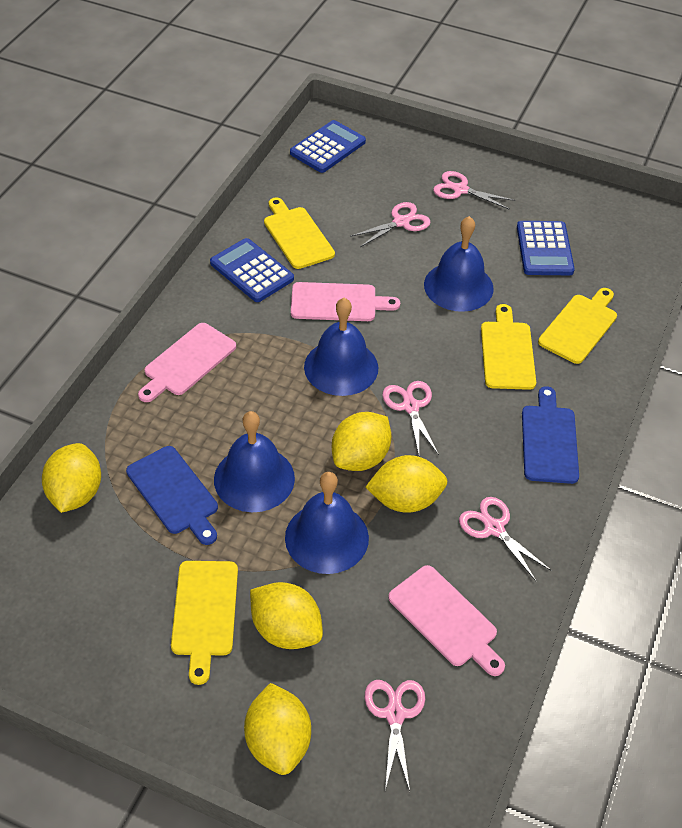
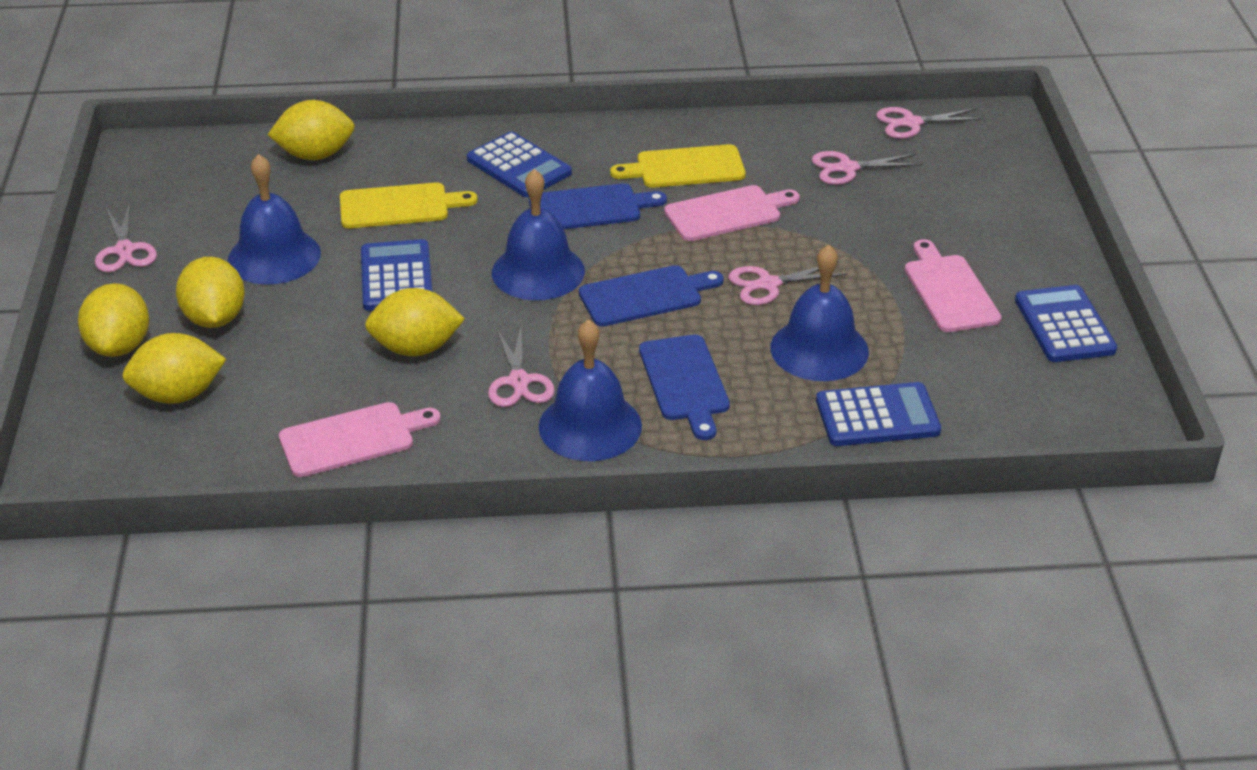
blue calculator: 3 -> 4
blue cutting board: 2 -> 3
yellow cutting board: 4 -> 2

